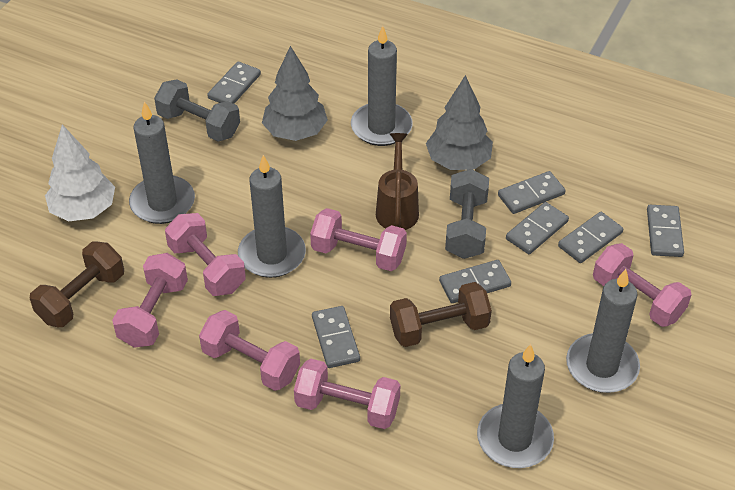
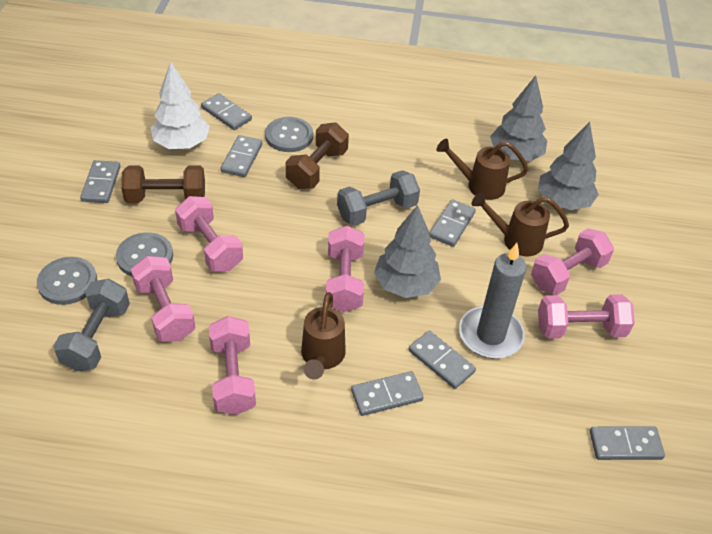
brown watering can: 1 -> 3
grey button: 0 -> 3
grey candle: 5 -> 1
grey tree: 2 -> 3

